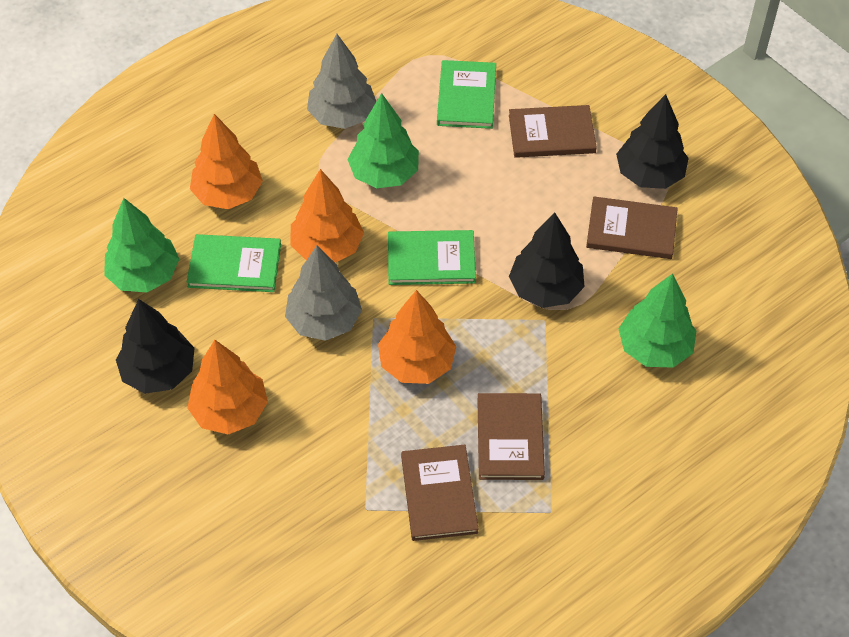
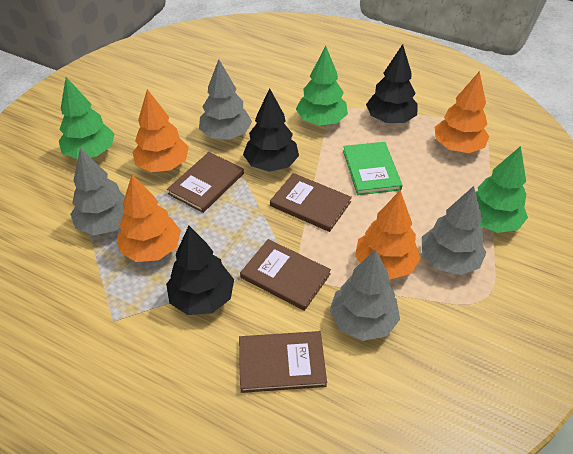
green book: 3 -> 1
grey tree: 2 -> 4

